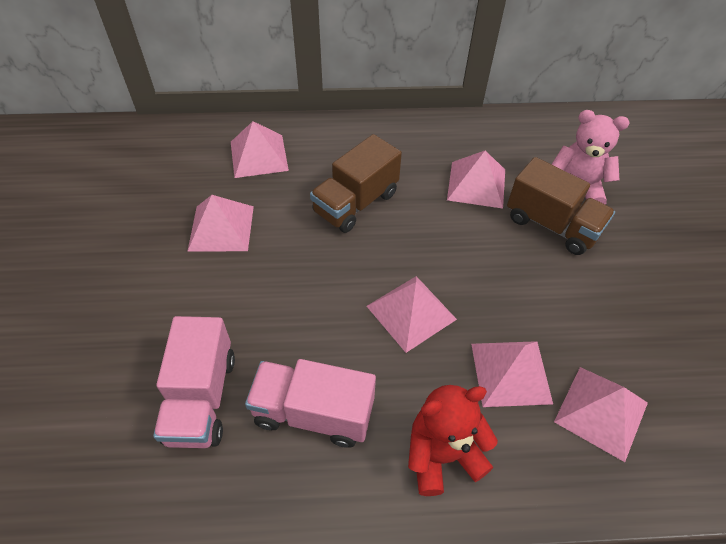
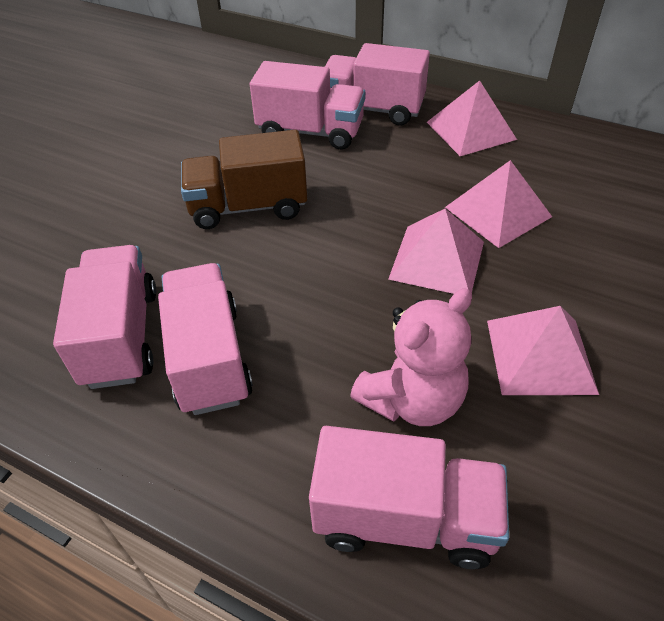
brown truck: 2 -> 1
pink pyramid: 6 -> 4
pink truck: 2 -> 5
red teddy bear: 1 -> 0

